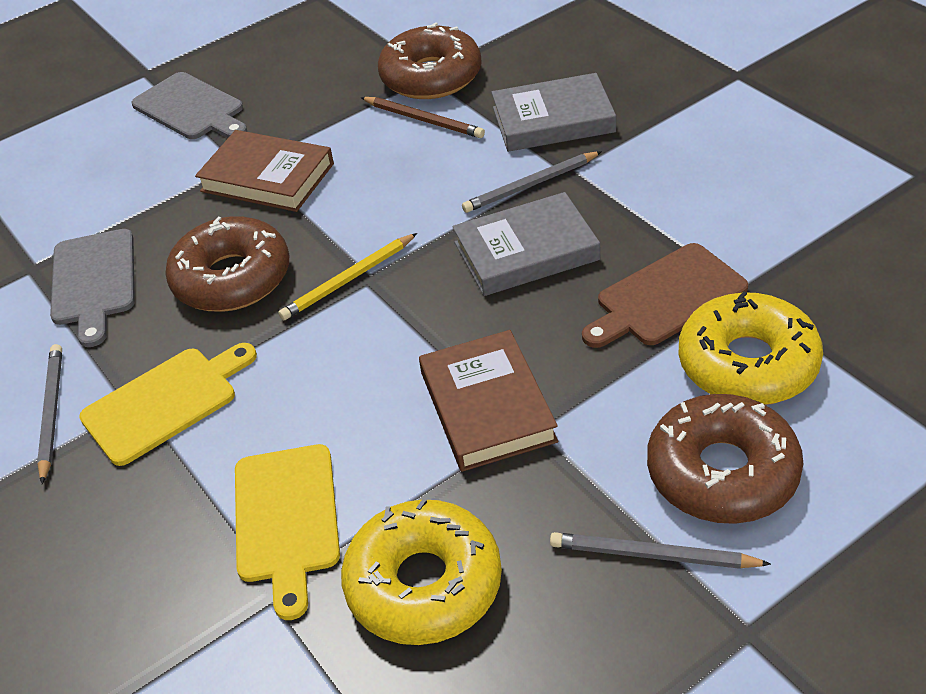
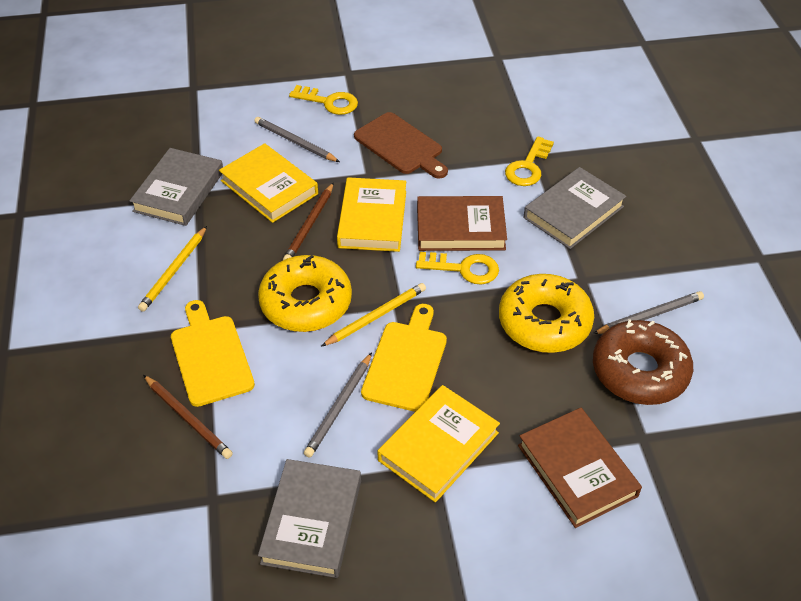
brown donut: 3 -> 1
brown pencil: 1 -> 2
grey book: 2 -> 3
grey cutting board: 2 -> 0
yellow book: 0 -> 3
yellow key: 0 -> 3
yellow pencil: 1 -> 2

